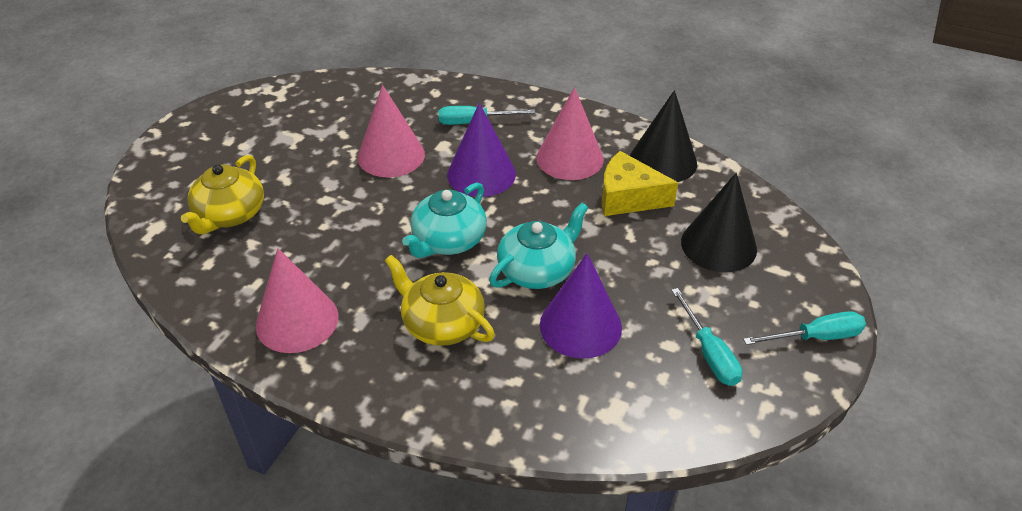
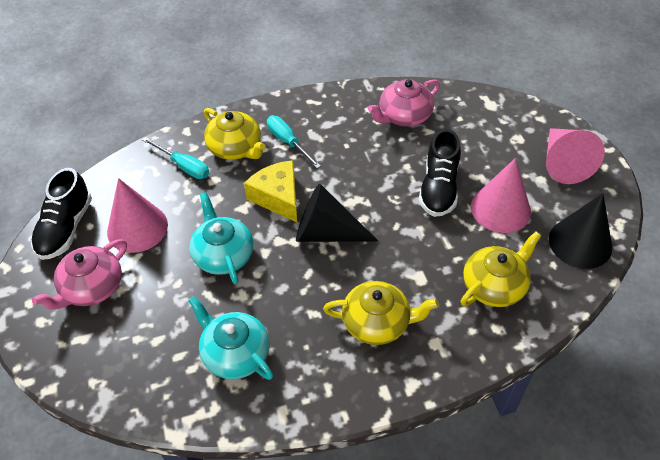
black shoe: 0 -> 2
pink teapot: 0 -> 2
purple cone: 2 -> 0
turquoise screwdriver: 3 -> 2
yellow teapot: 2 -> 3

